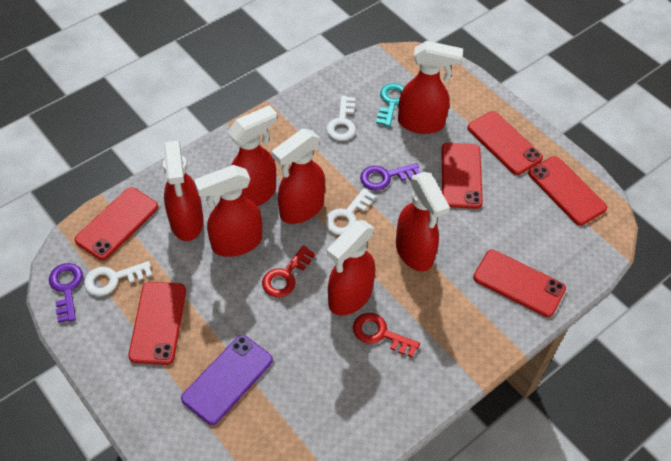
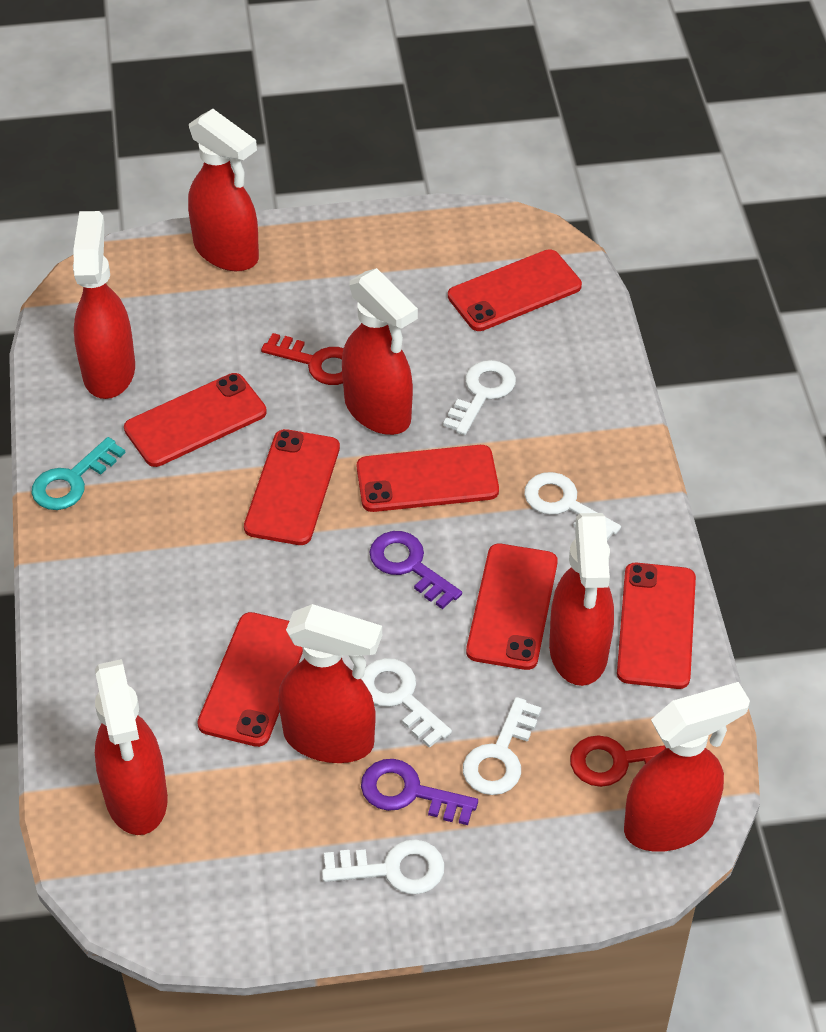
purple phone: 1 -> 0
red phone: 6 -> 7
white key: 3 -> 5

